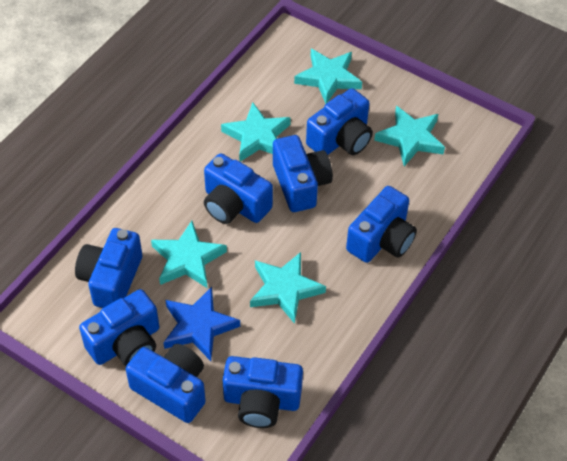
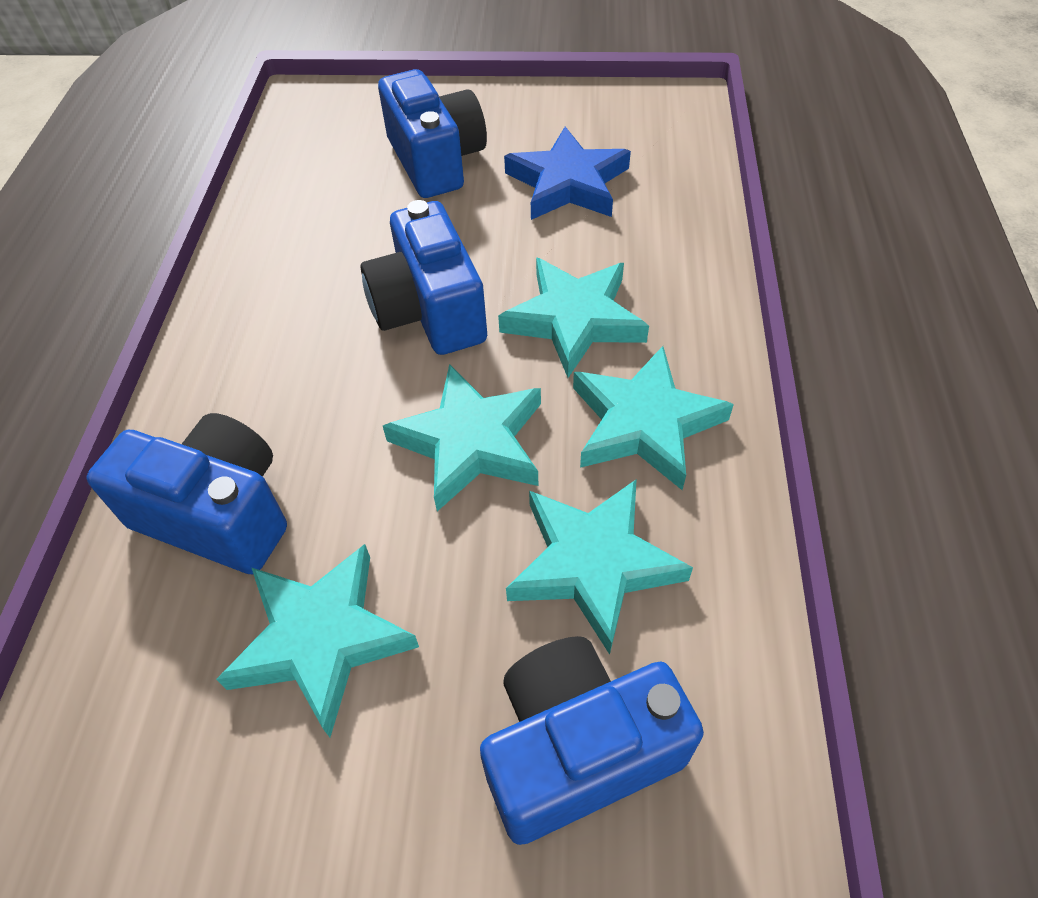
blue camera: 8 -> 4

